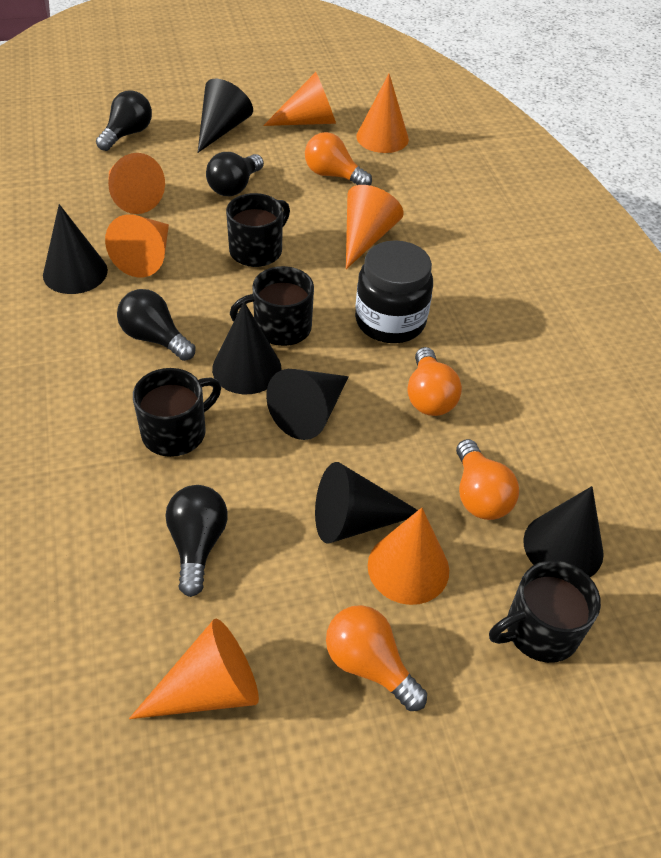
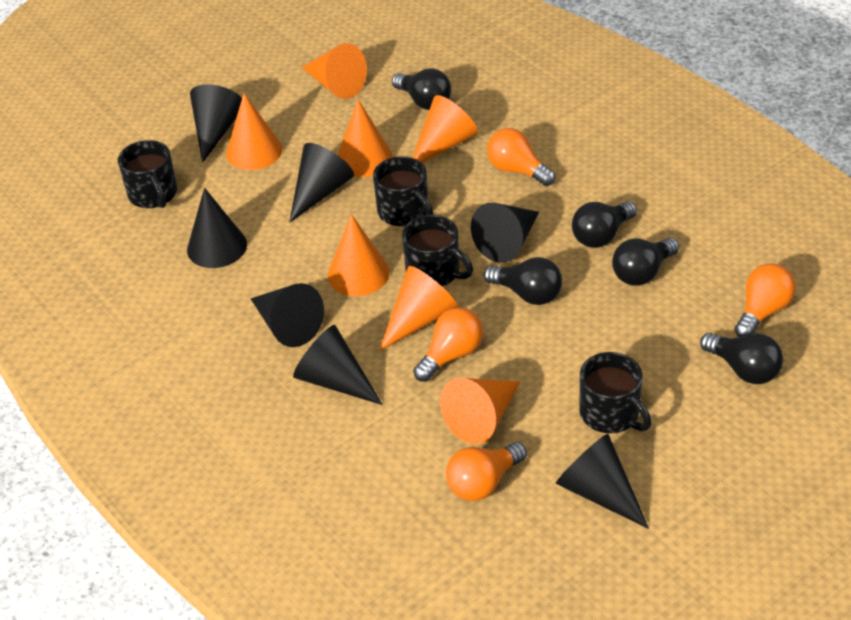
black cone: 6 -> 7
black jar: 1 -> 0
black light bulb: 4 -> 5

